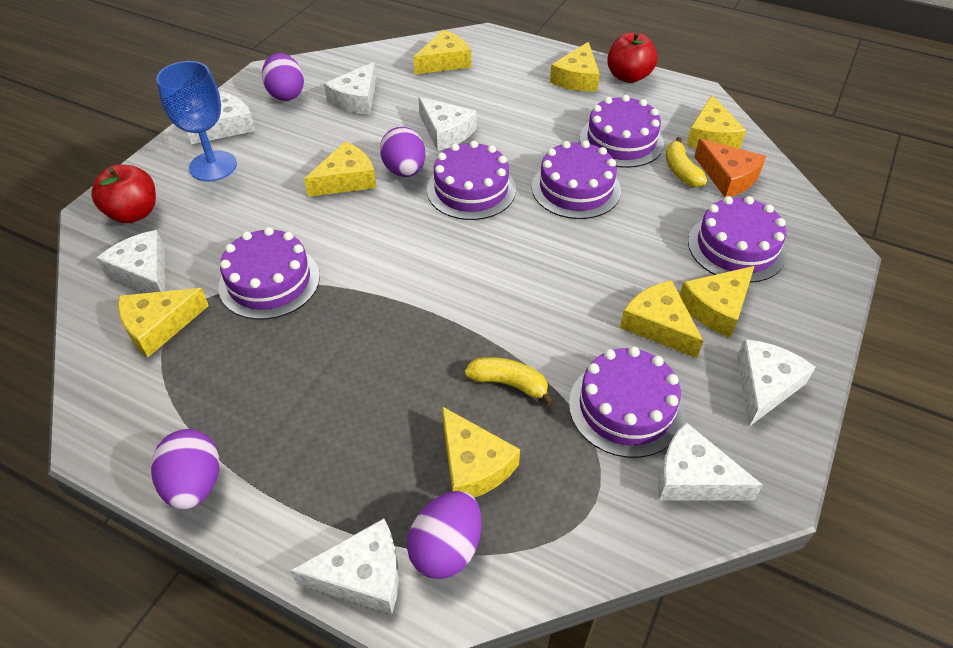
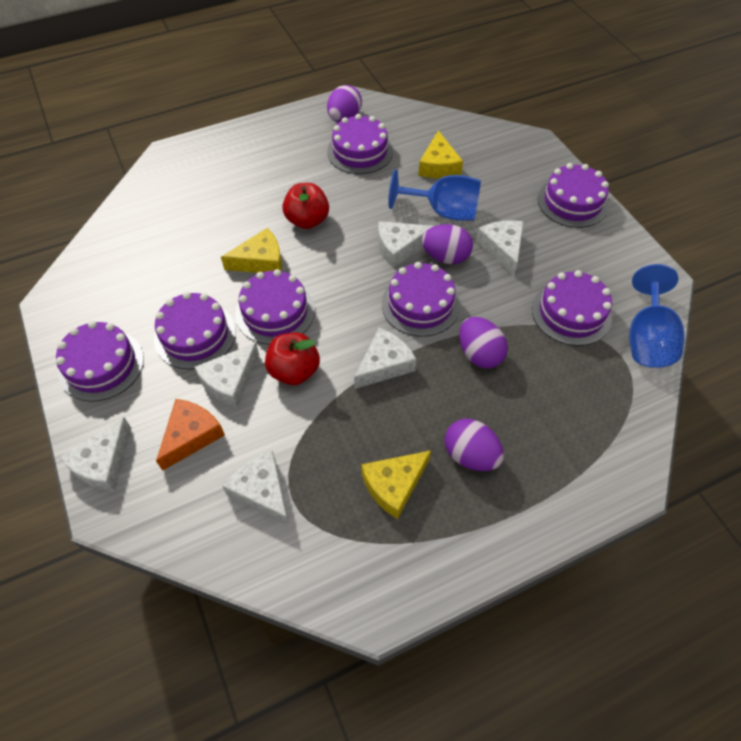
blue goblet: 1 -> 2
purple cake: 6 -> 7
white cheese: 7 -> 6
yellow banana: 2 -> 0
yellow cheese: 8 -> 3

